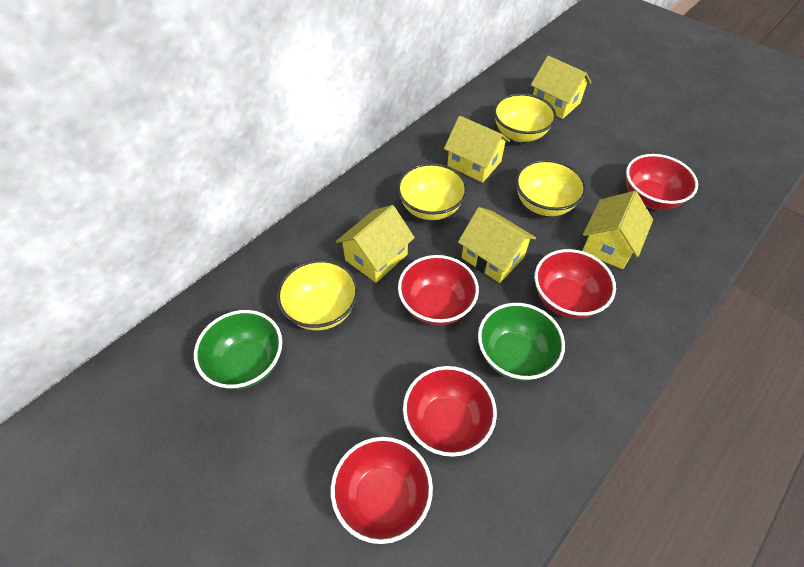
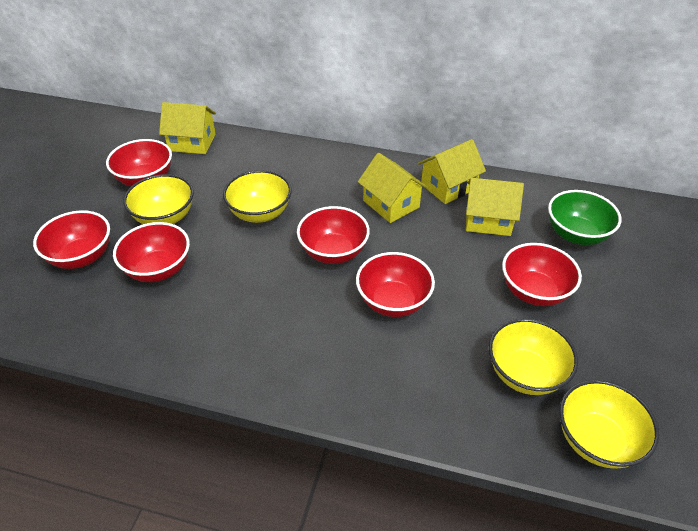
green bowl: 2 -> 1
red bowl: 5 -> 6
yellow house: 5 -> 4

